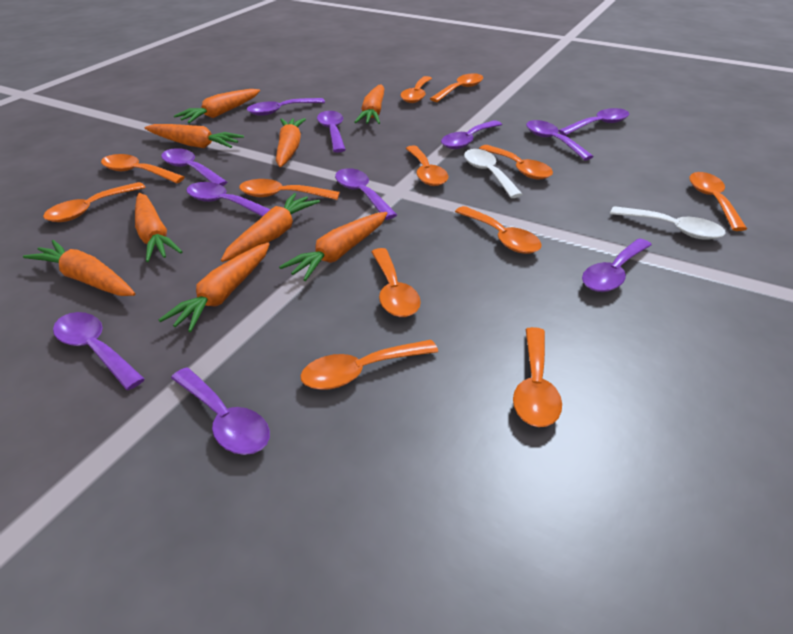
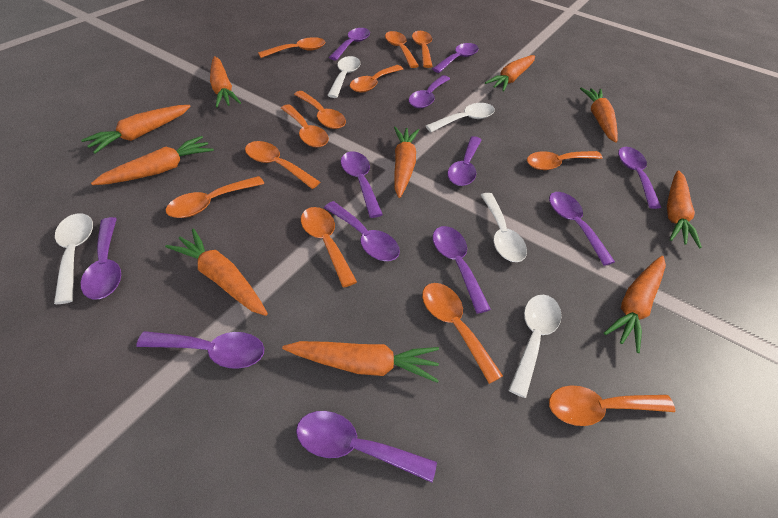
orange carrot: 9 -> 10
purple spoon: 11 -> 12
white spoon: 2 -> 5

